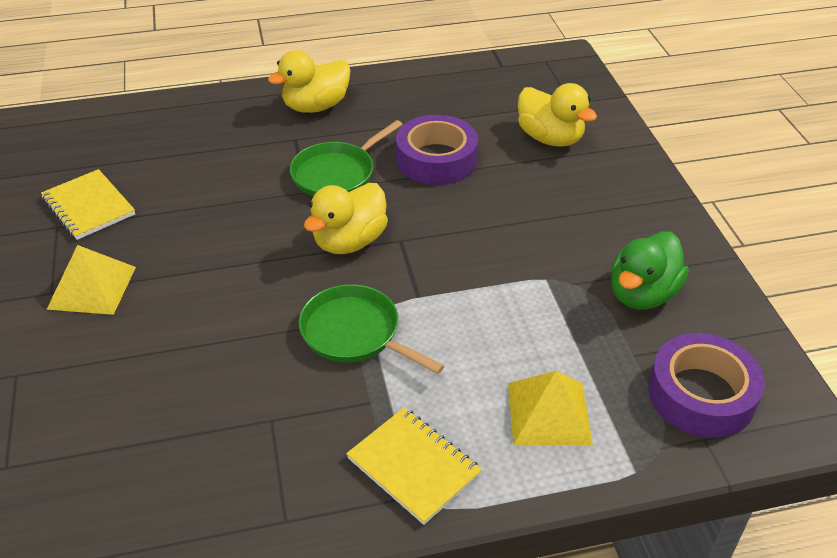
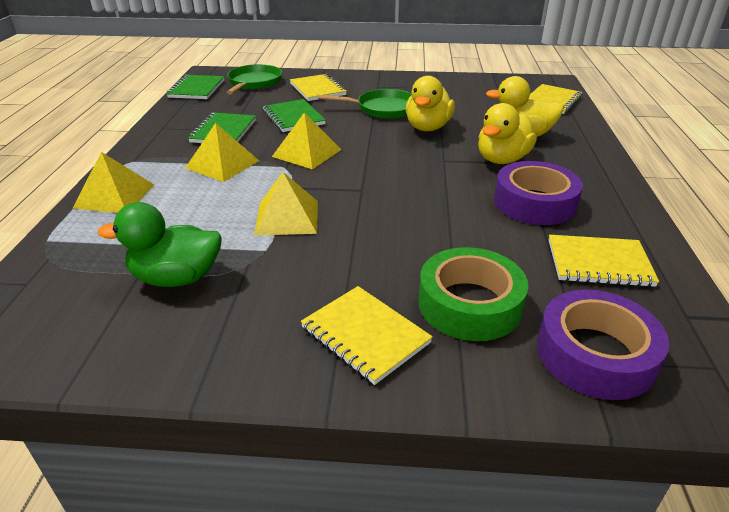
green notebook: 0 -> 3
green tape: 0 -> 1
yellow notebook: 2 -> 4
yellow pyramid: 2 -> 4

